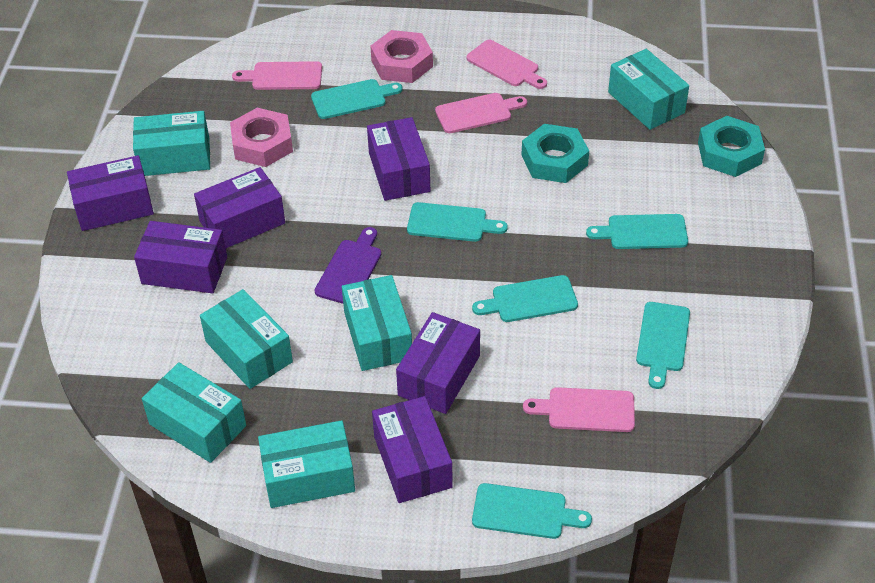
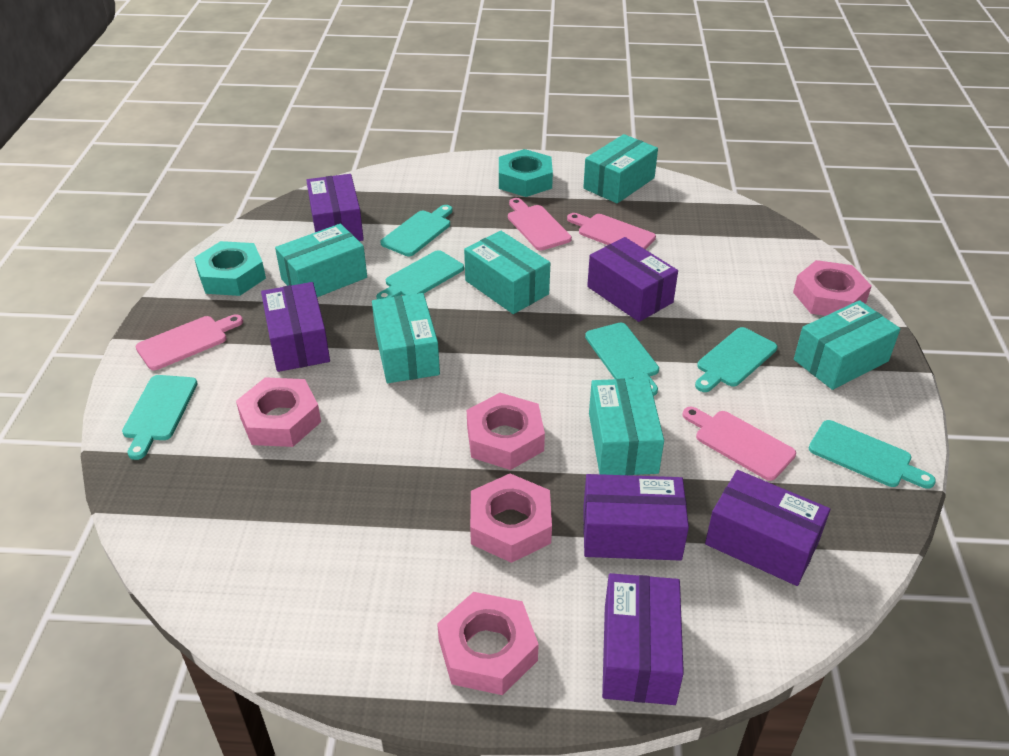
pink nut: 2 -> 5
purple cutting board: 1 -> 0

